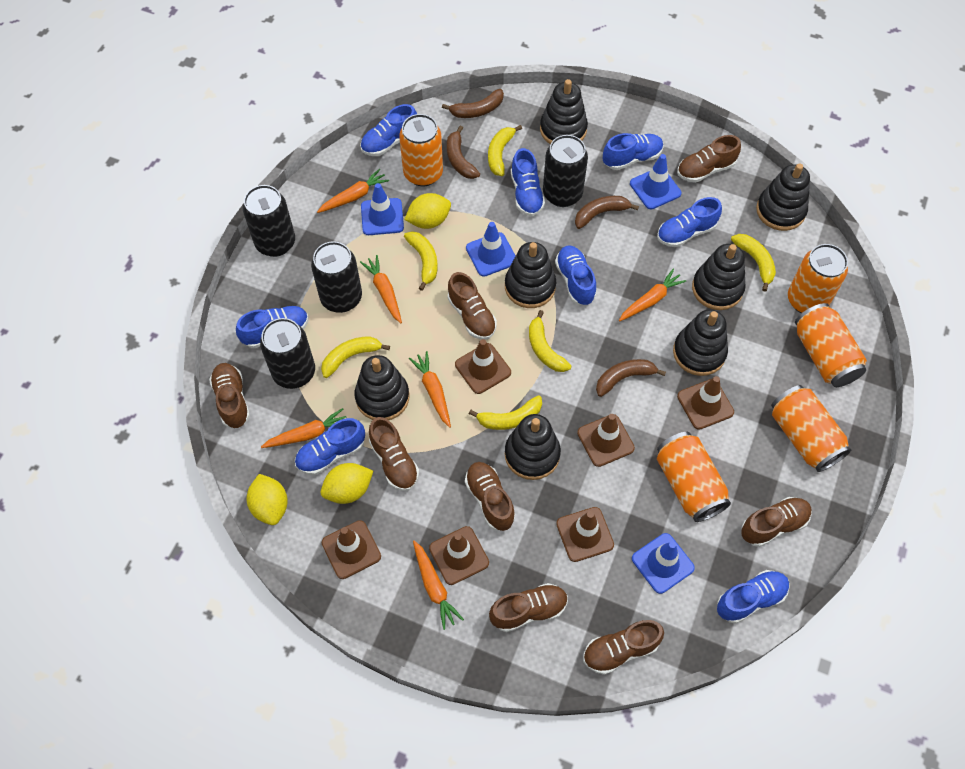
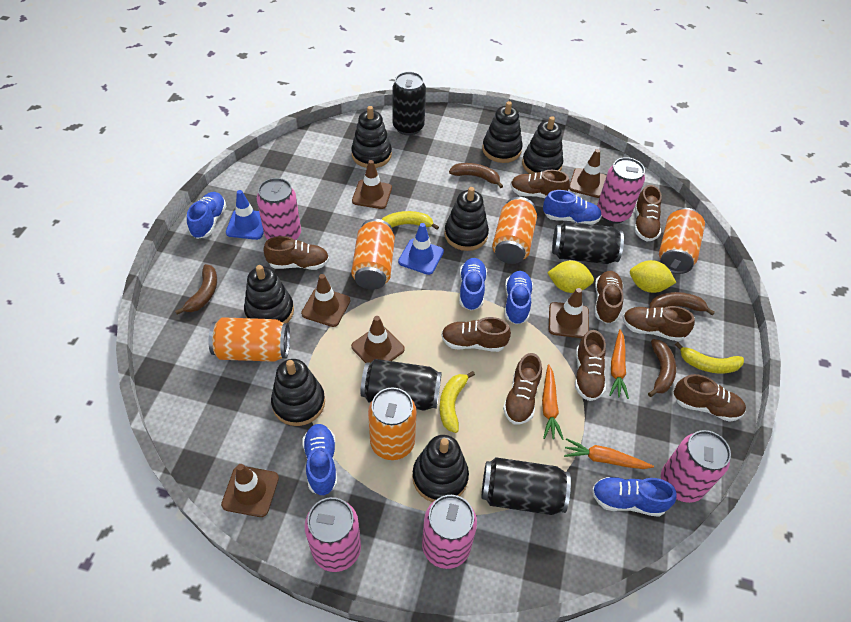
blue shoe: 8 -> 6
blue traffic cone: 4 -> 2
brown shoe: 8 -> 9
orange carrot: 6 -> 3
pink can: 0 -> 5
yellow banana: 6 -> 3
yellow lemon: 3 -> 2

